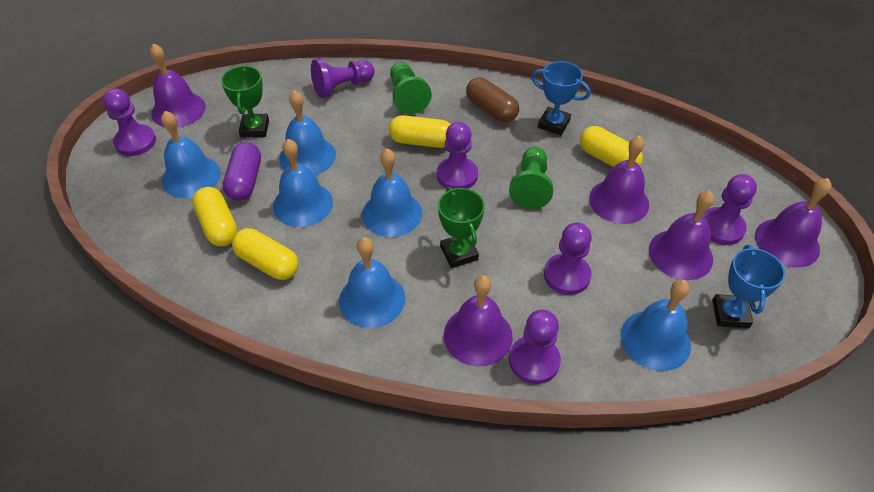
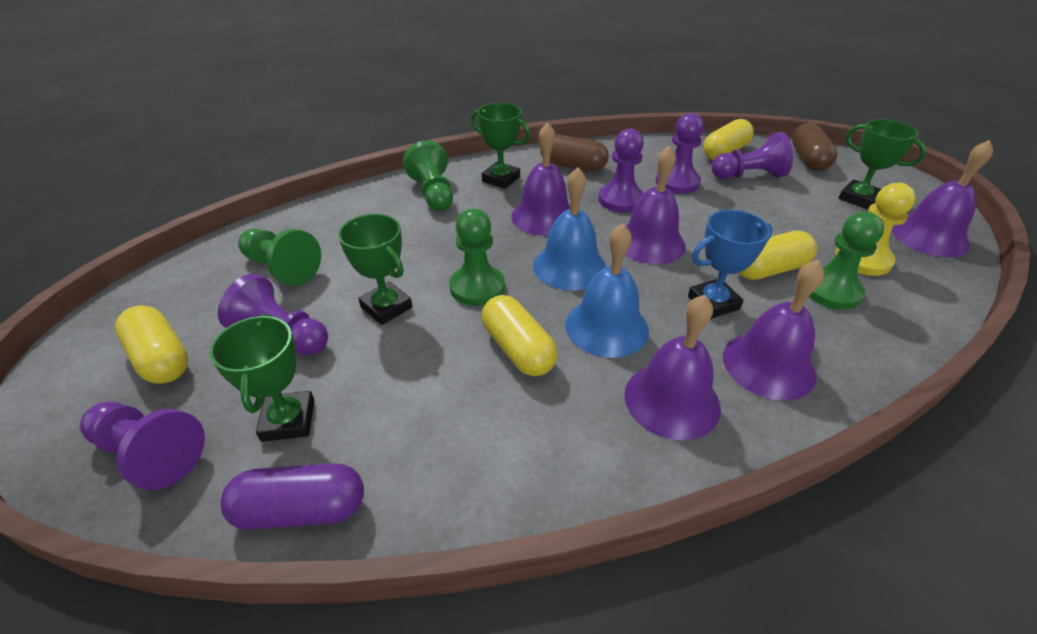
blue bell: 6 -> 2
blue trophy: 2 -> 1
brown capsule: 1 -> 2
green pawn: 2 -> 4
green trophy: 2 -> 4
purple pawn: 6 -> 5
yellow pawn: 0 -> 1

